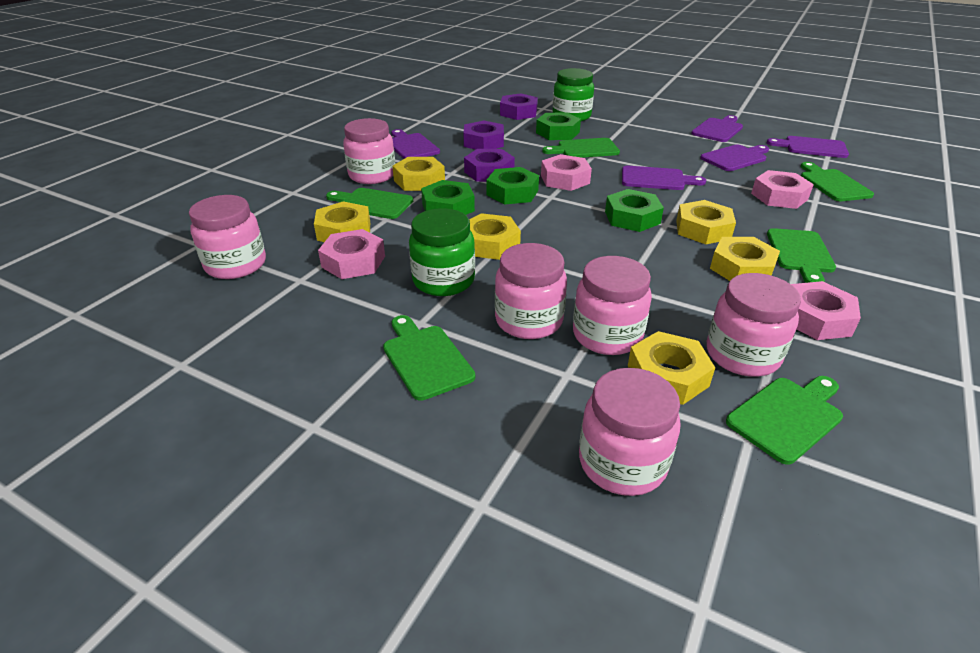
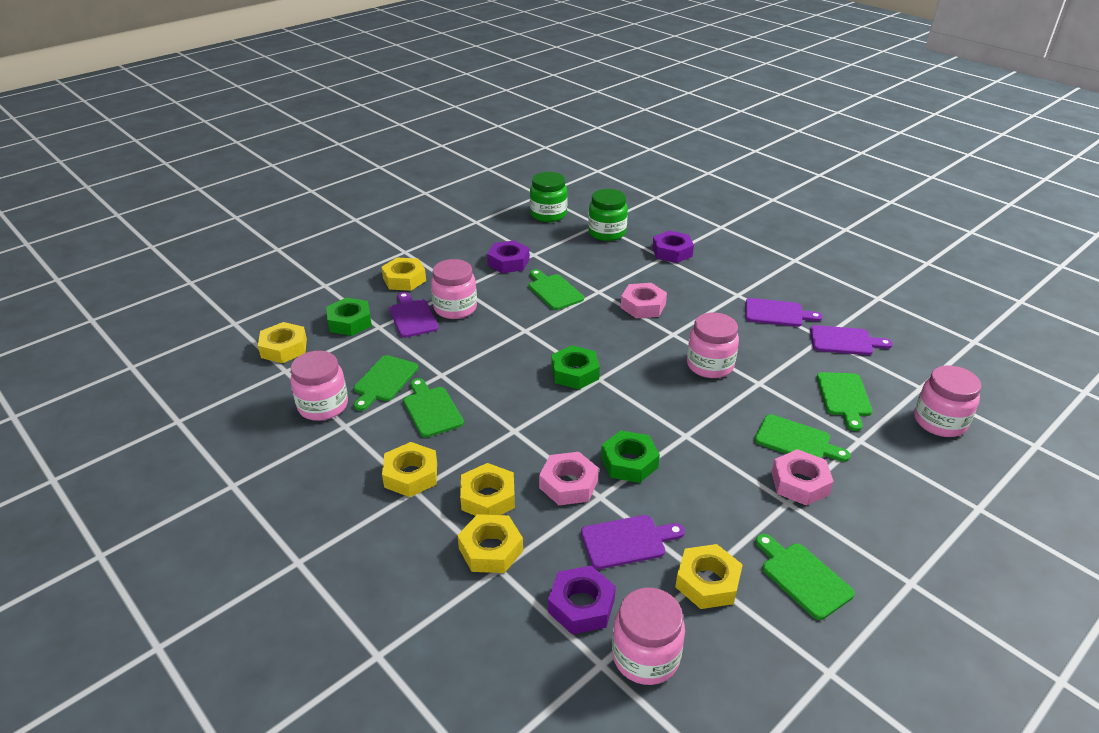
green nut: 4 -> 3
pink jar: 6 -> 5
pink nut: 4 -> 3
purple cutting board: 5 -> 4

